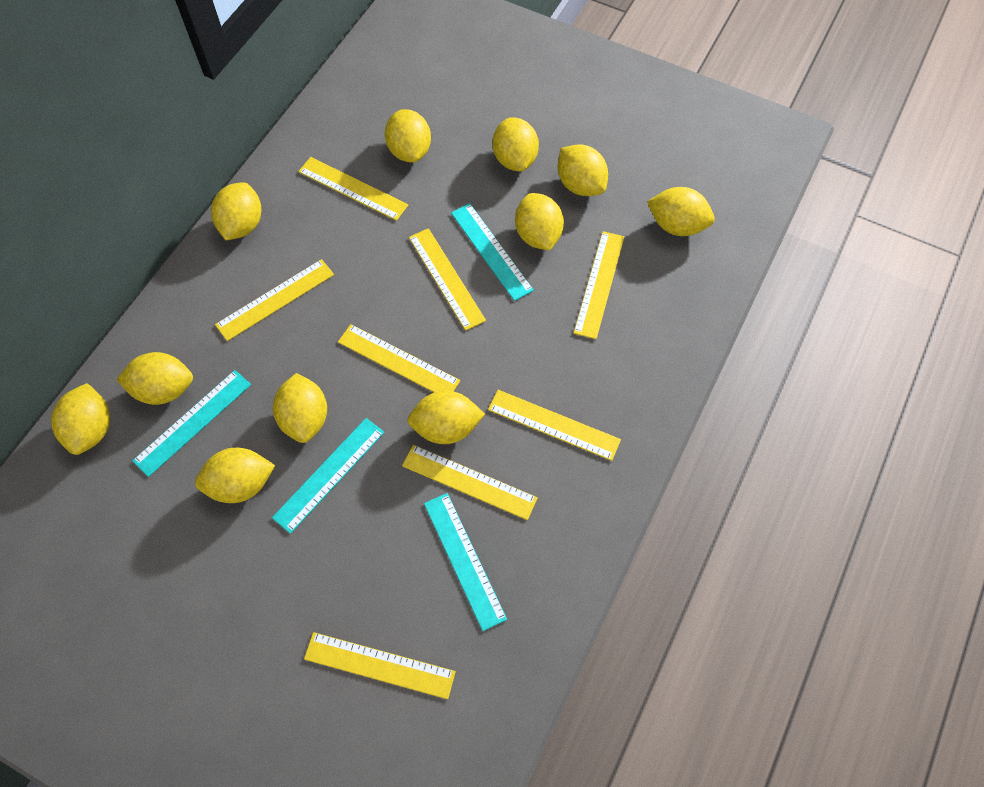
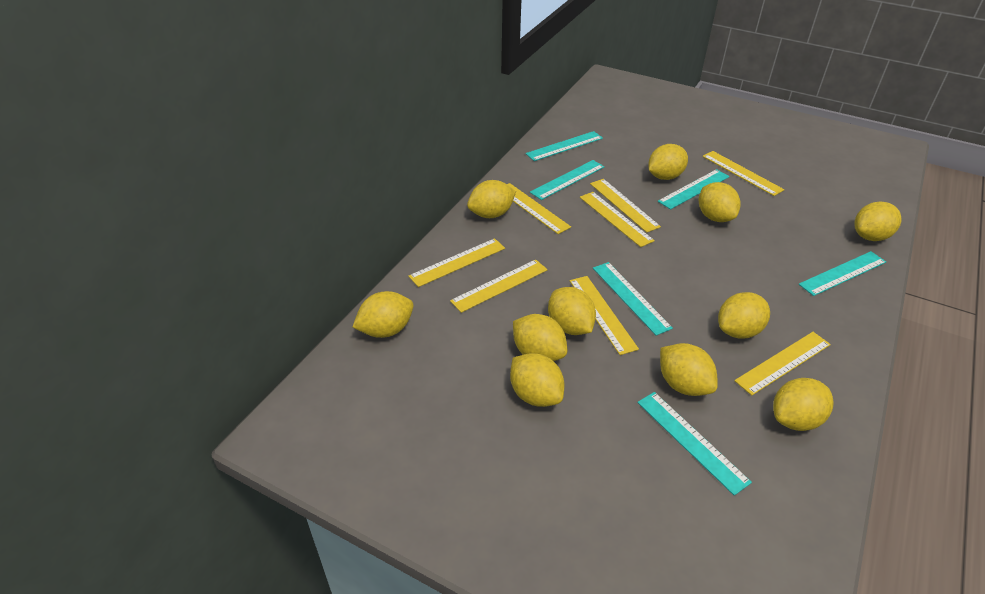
turquoise ruler: 4 -> 6

